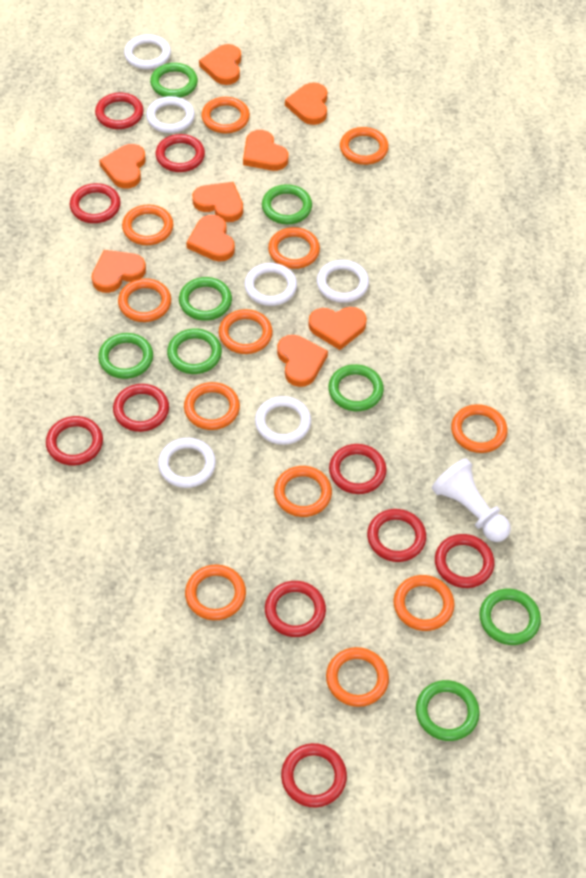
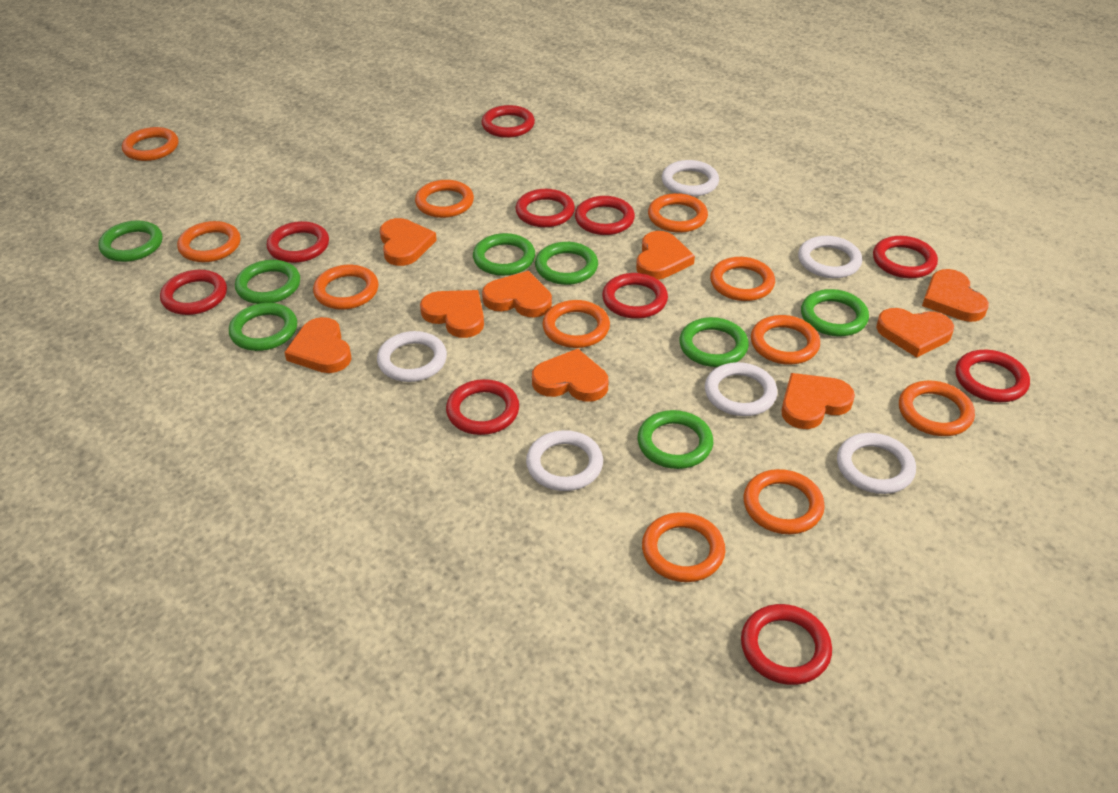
orange ring: 12 -> 11
white pawn: 1 -> 0

